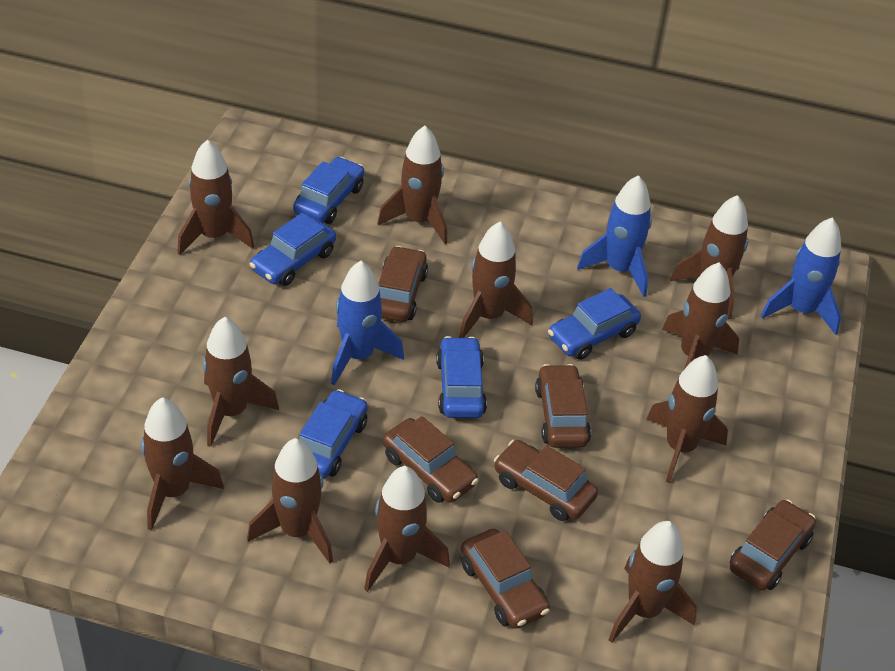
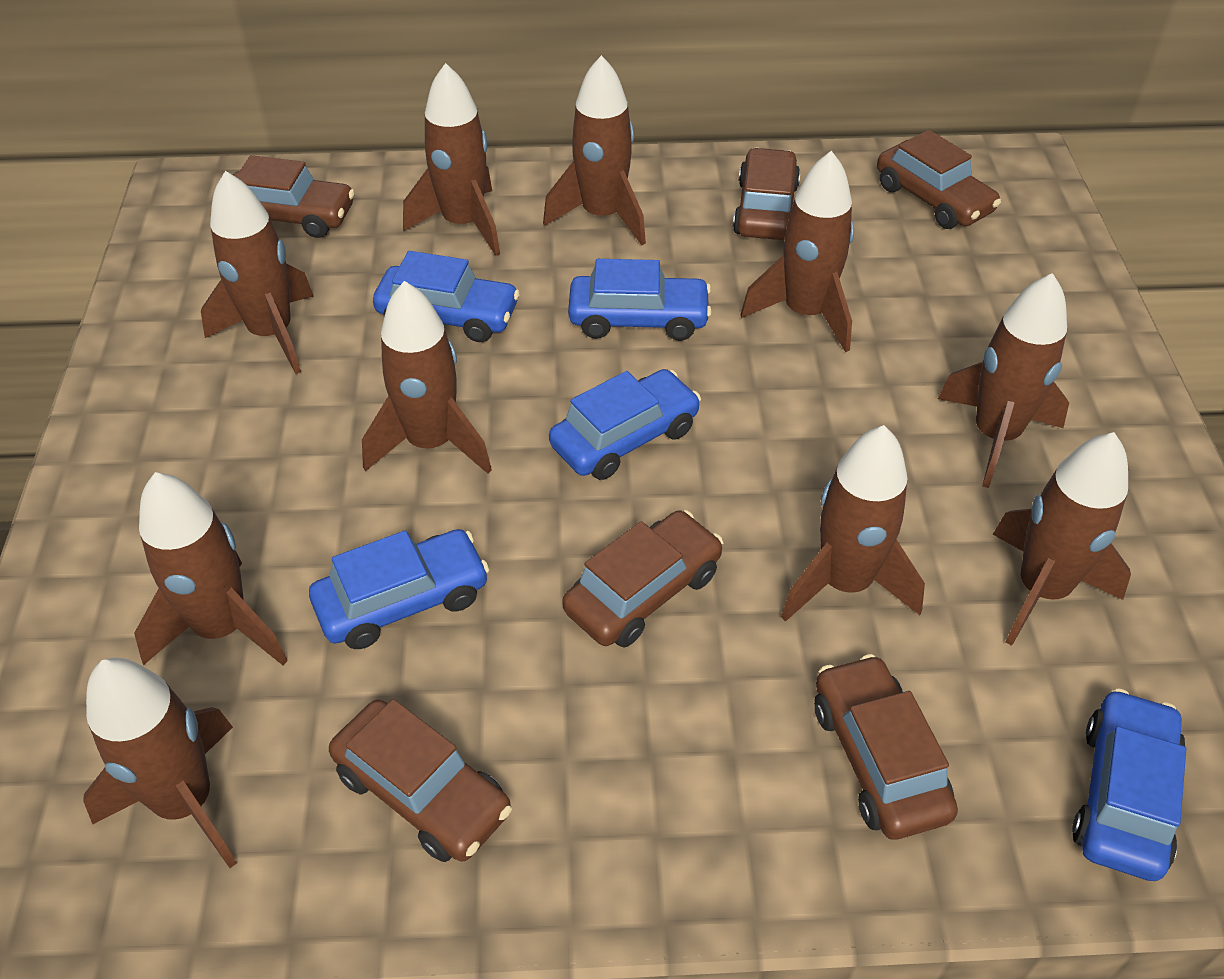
blue rocket: 3 -> 0
brown rocket: 11 -> 10

